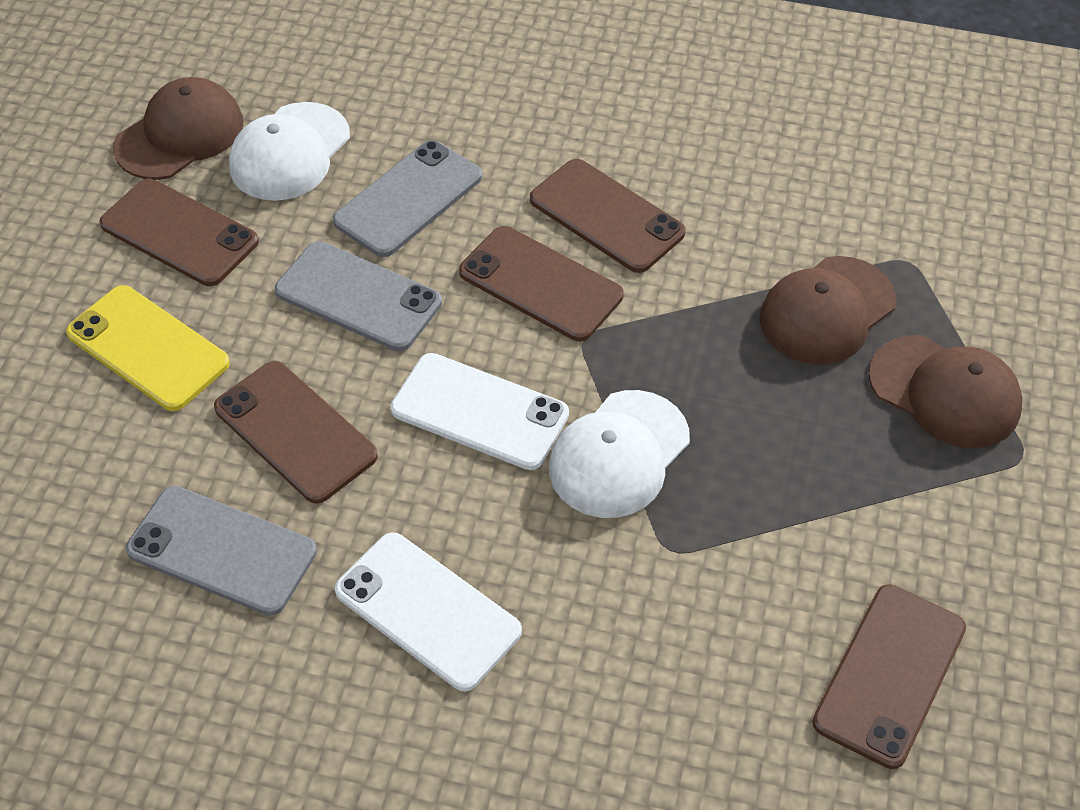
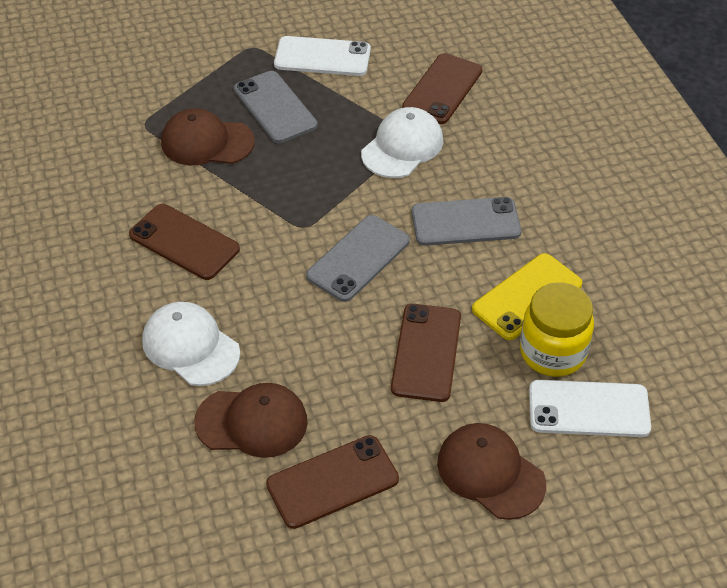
brown phone: 5 -> 4
yellow jar: 0 -> 1

